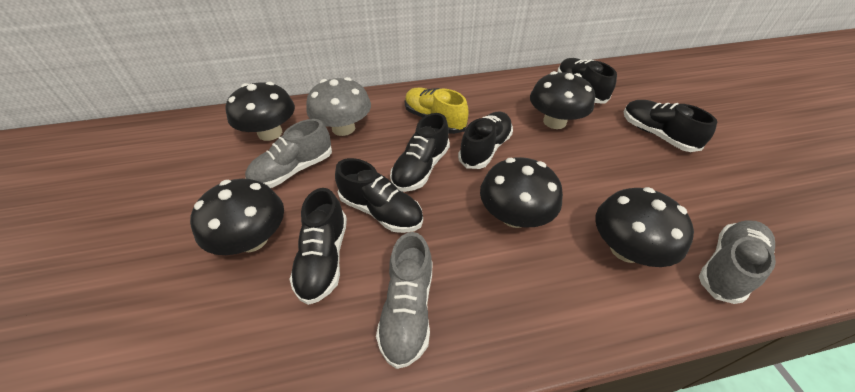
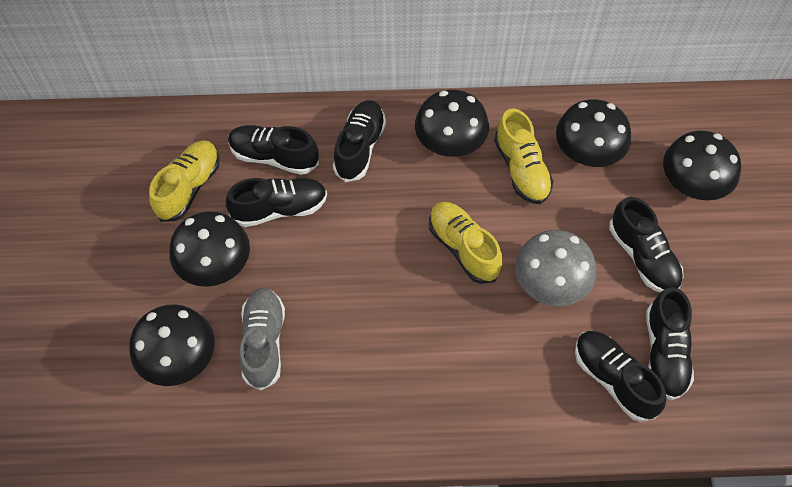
grey shoe: 3 -> 1
yellow shoe: 1 -> 3

